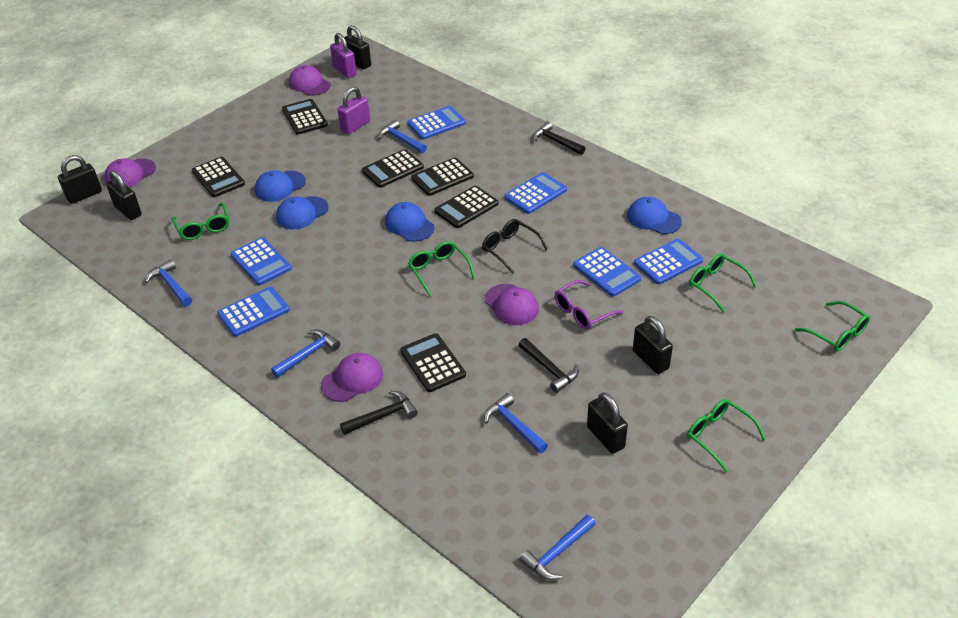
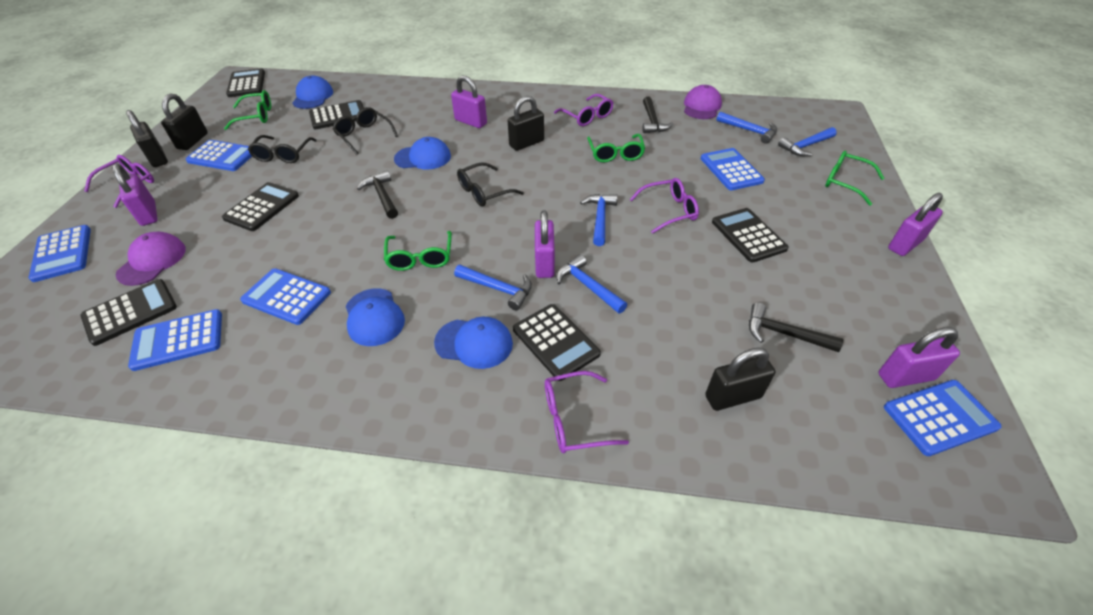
black glasses: 1 -> 3
black padlock: 5 -> 4
green glasses: 5 -> 4
purple cap: 4 -> 2
purple glasses: 1 -> 4
purple padlock: 2 -> 5

